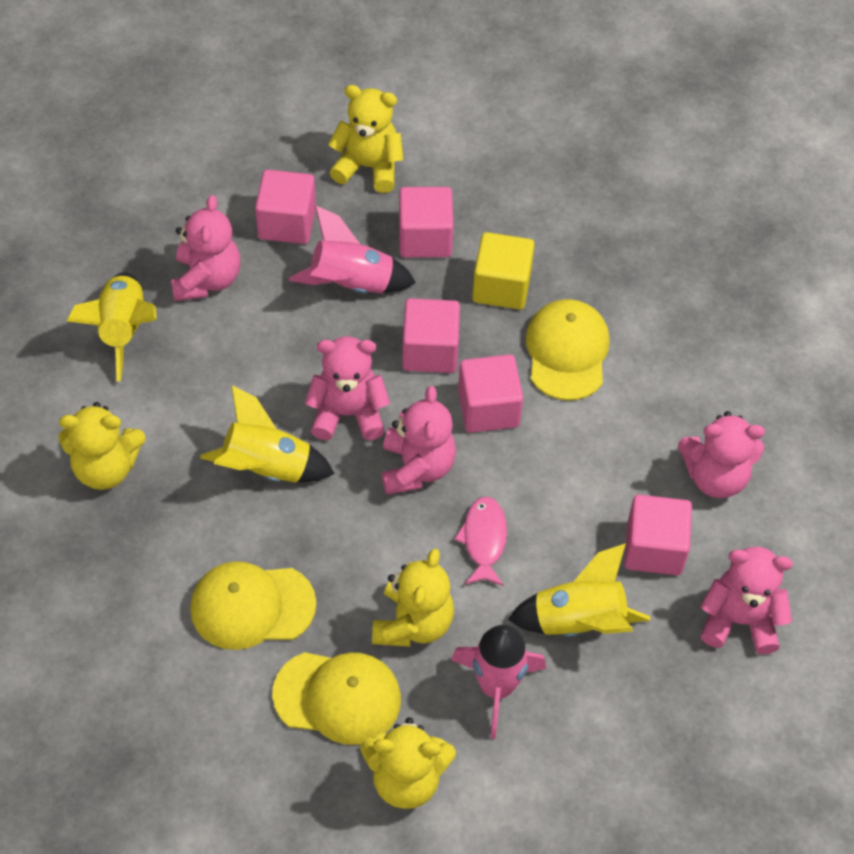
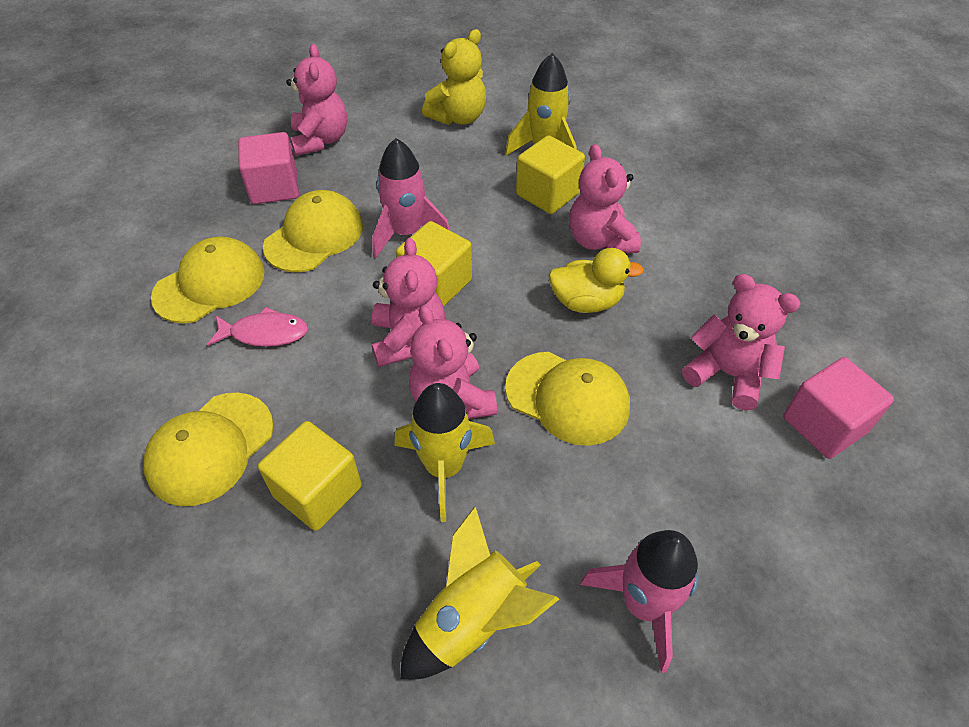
pink cube: 5 -> 2
yellow cap: 3 -> 4
yellow cube: 1 -> 3
yellow duck: 0 -> 1
yellow teddy bear: 4 -> 1

